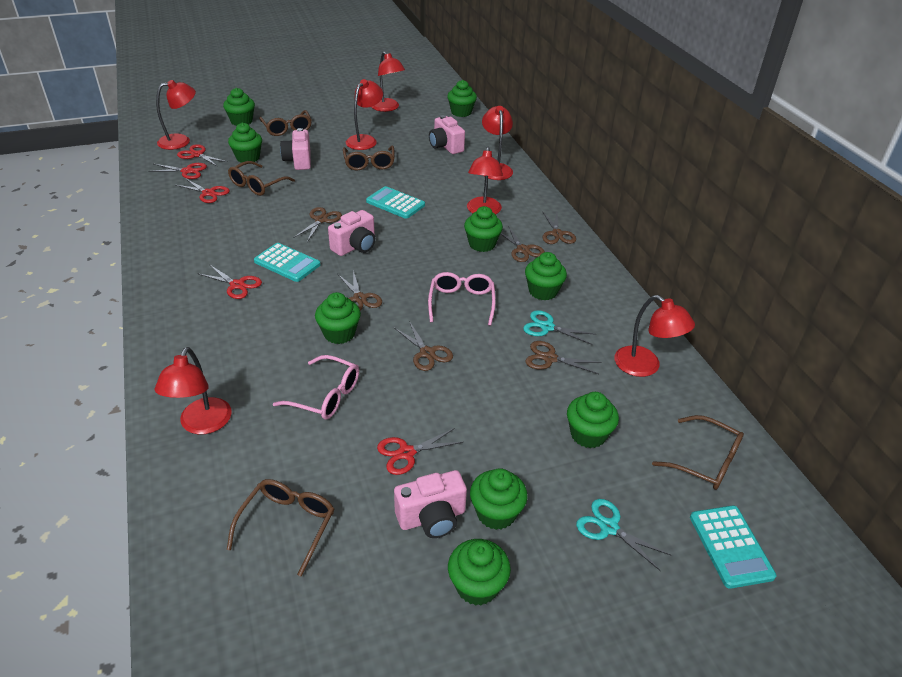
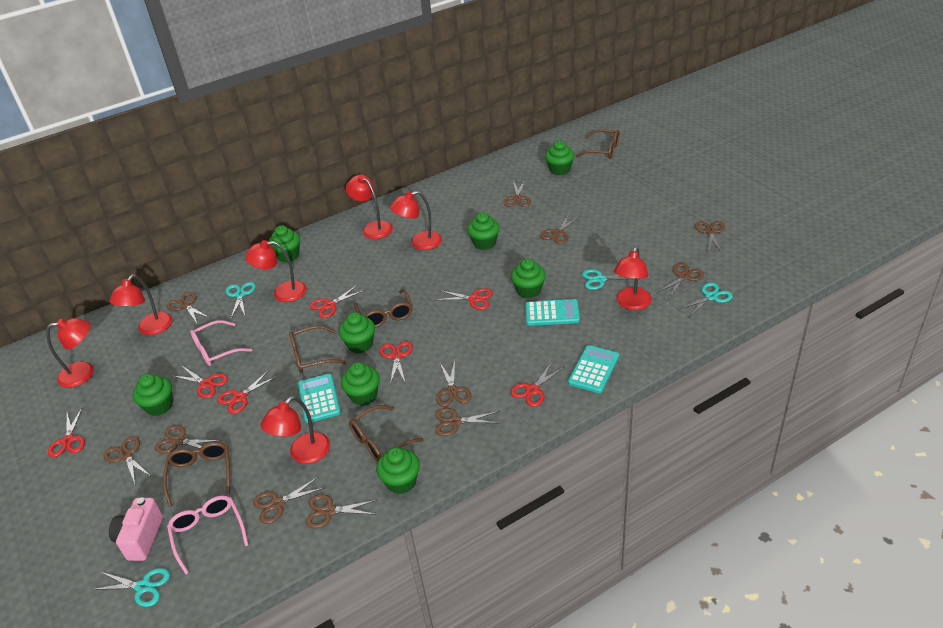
brown scissors: 6 -> 11
green cupcake: 9 -> 8
pink camera: 4 -> 1
red scissors: 5 -> 7
turquoise scissors: 2 -> 4

